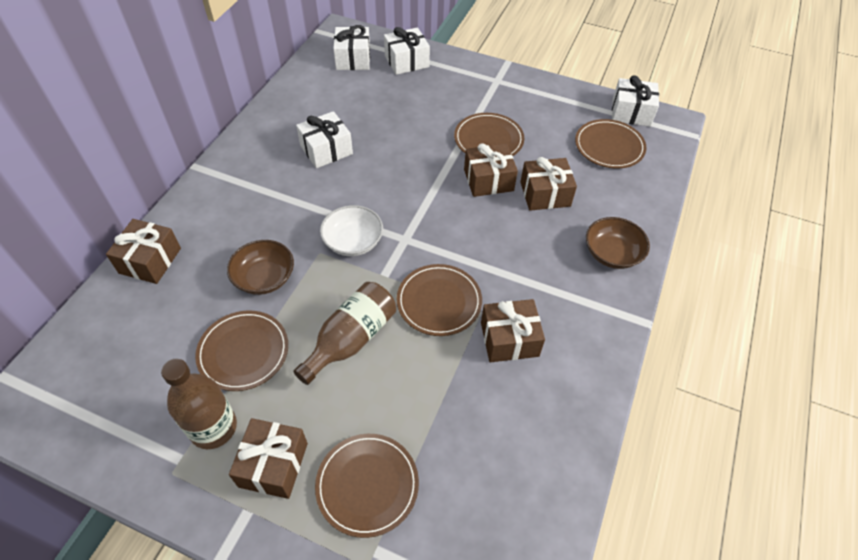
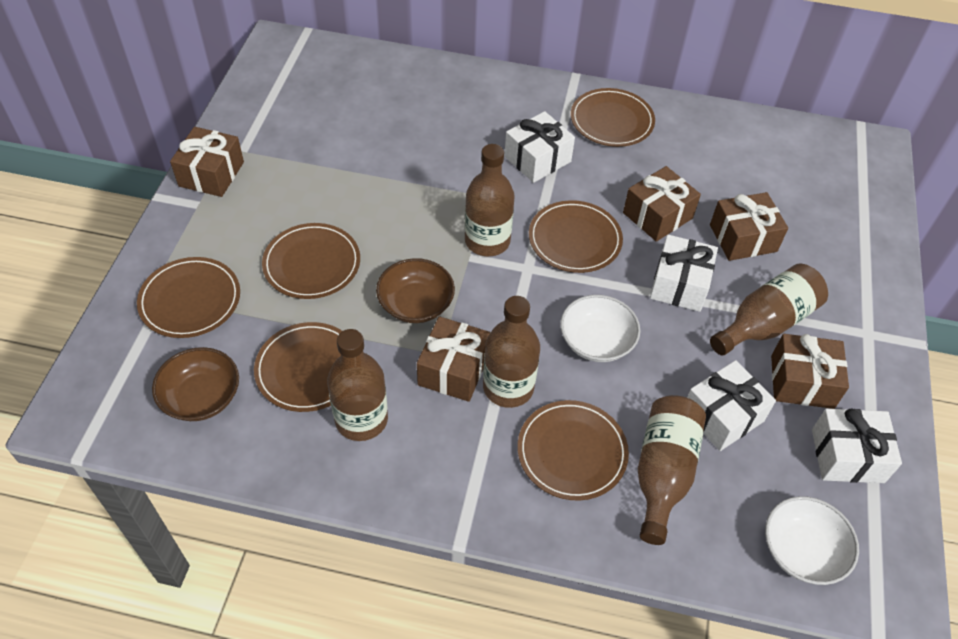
brown bottle: 2 -> 5
brown plate: 5 -> 6
white bowl: 1 -> 2

